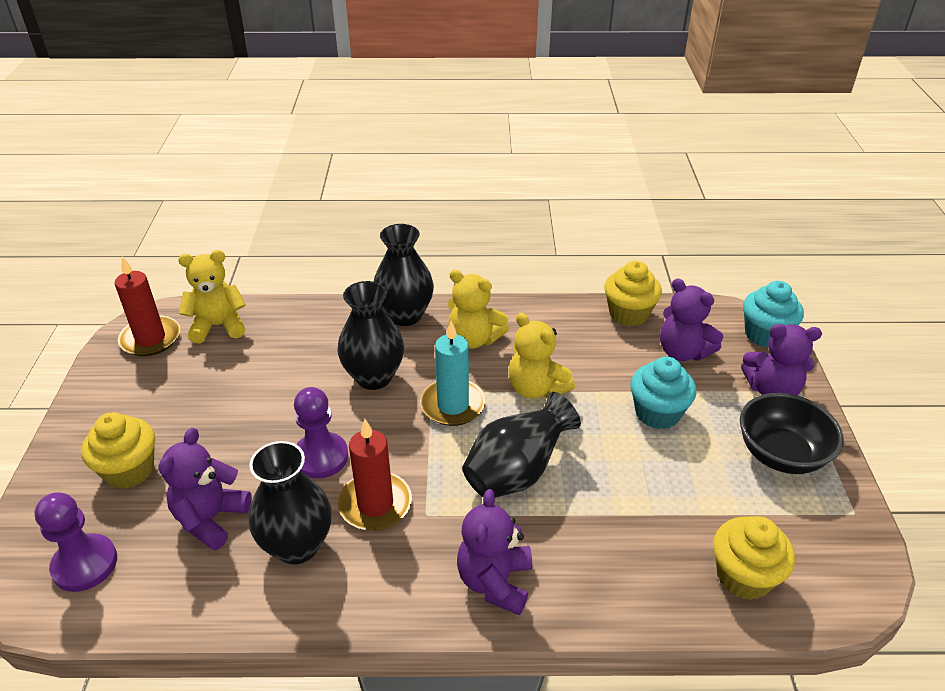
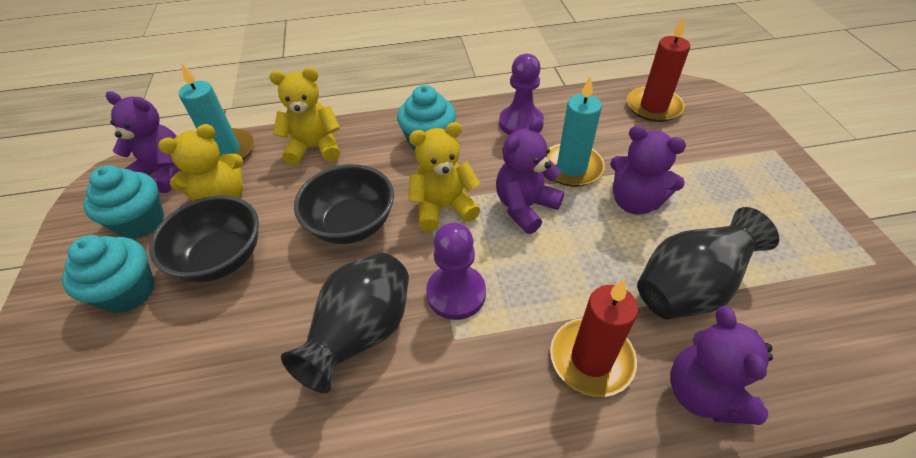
black bowl: 1 -> 2
black vase: 4 -> 2
turquoise candle: 1 -> 2
turquoise cupcake: 2 -> 3
yellow cupcake: 3 -> 0

